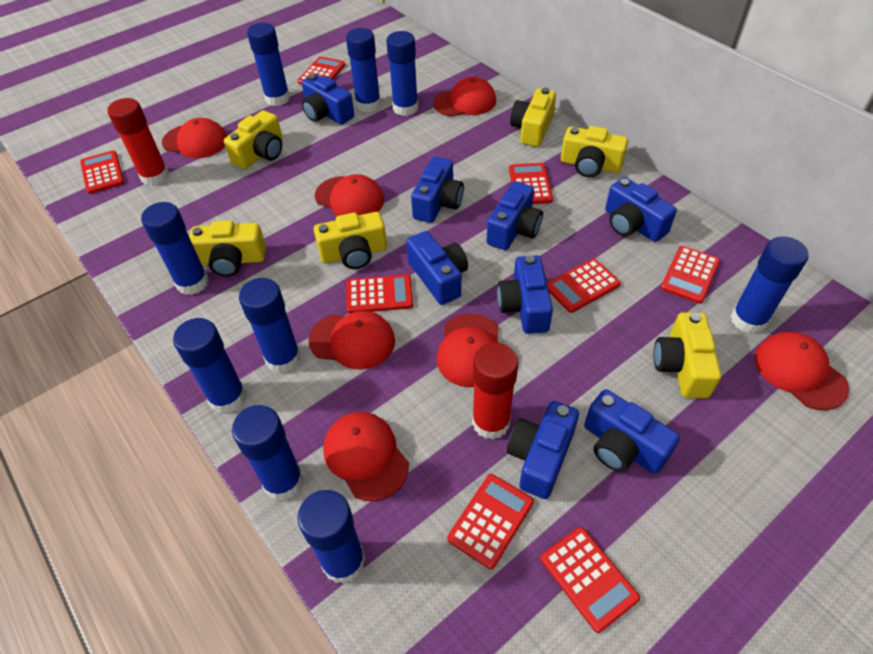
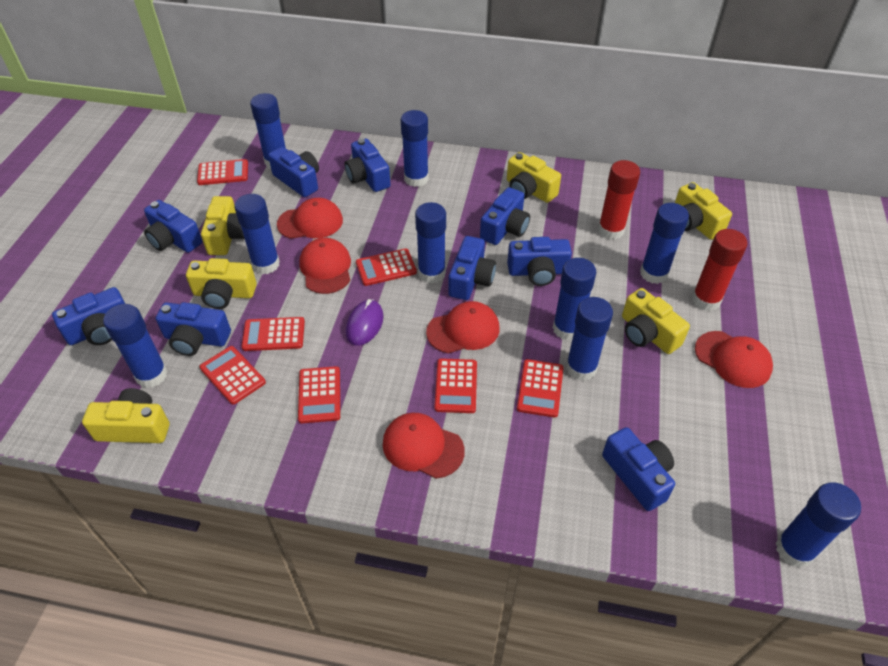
blue camera: 8 -> 9
purple mouse: 0 -> 1
red calculator: 8 -> 7
red cap: 7 -> 5

